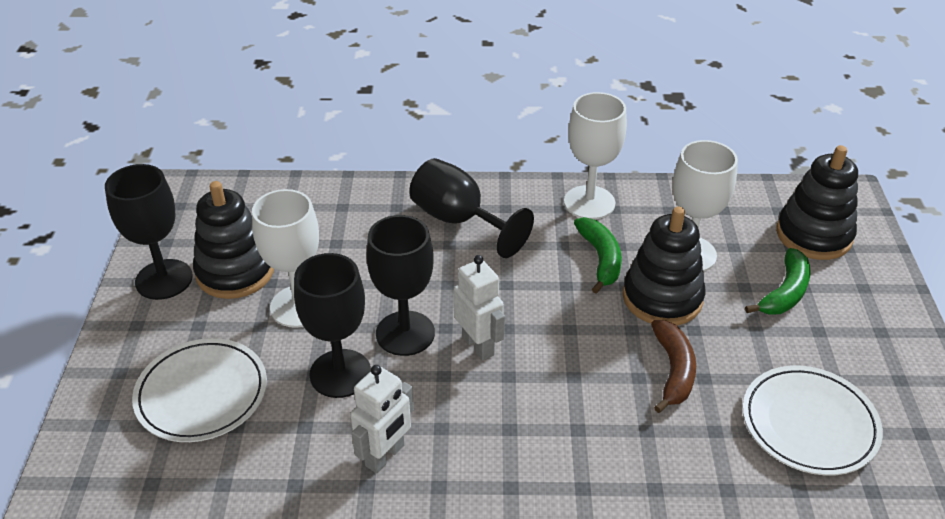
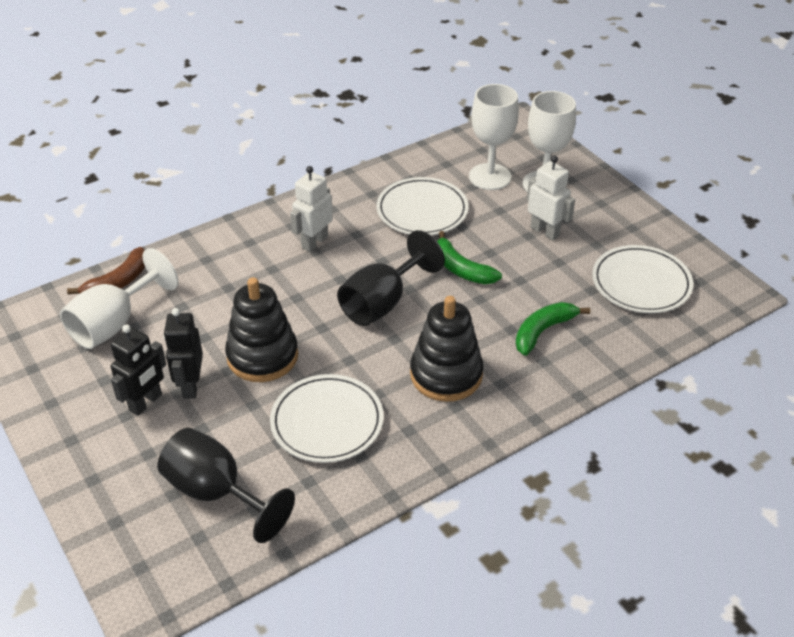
black goblet: 4 -> 2
black robot: 0 -> 2
black stacking toy: 3 -> 2
white plate: 2 -> 3

